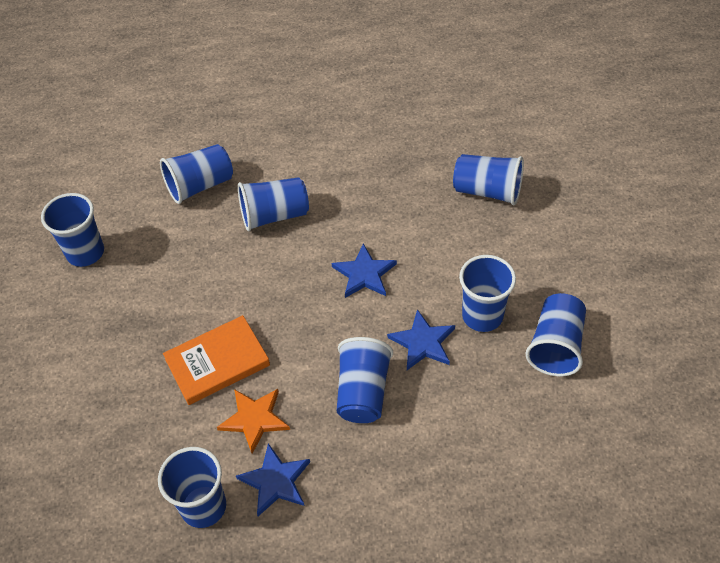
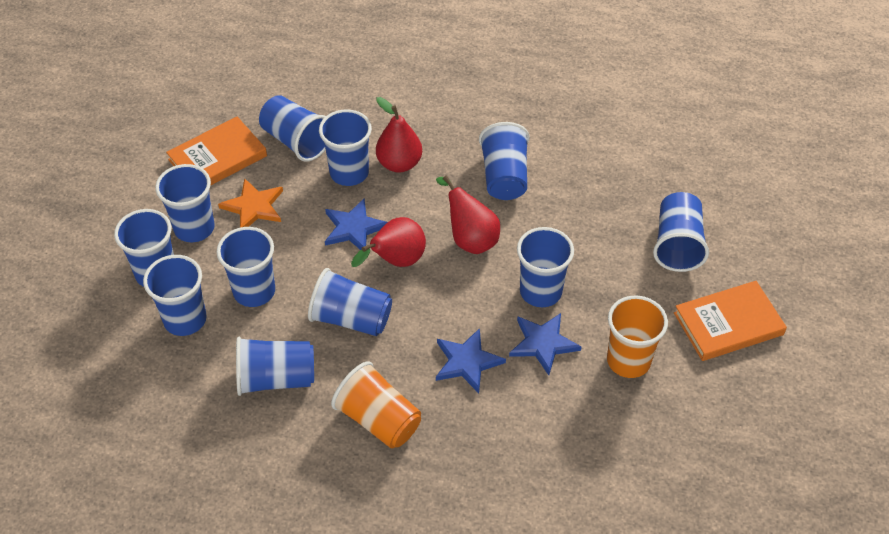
blue cup: 8 -> 11
orange book: 1 -> 2
orange cup: 0 -> 2
red pear: 0 -> 3

